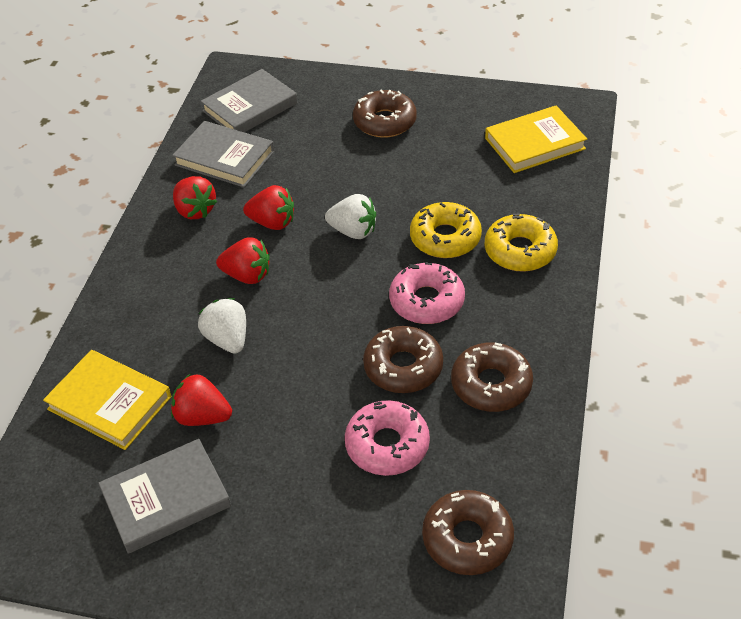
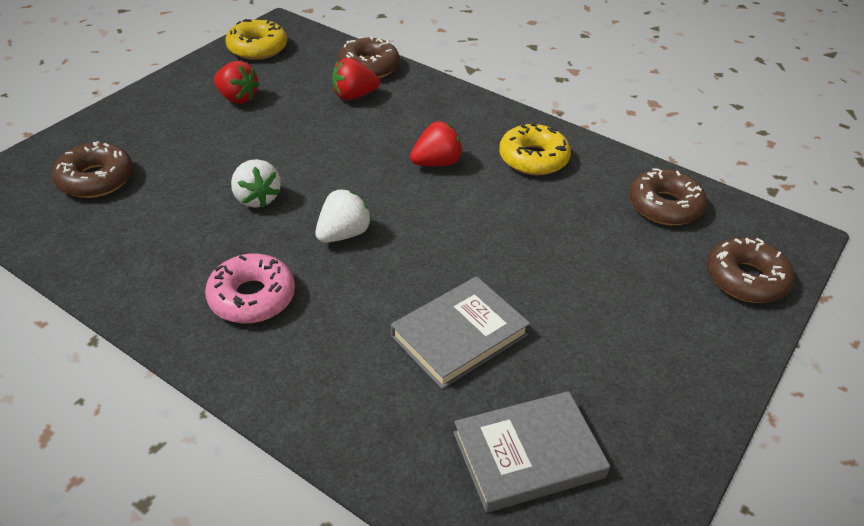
grey book: 3 -> 2
pink donut: 2 -> 1
red strawberry: 4 -> 3
yellow book: 2 -> 0

